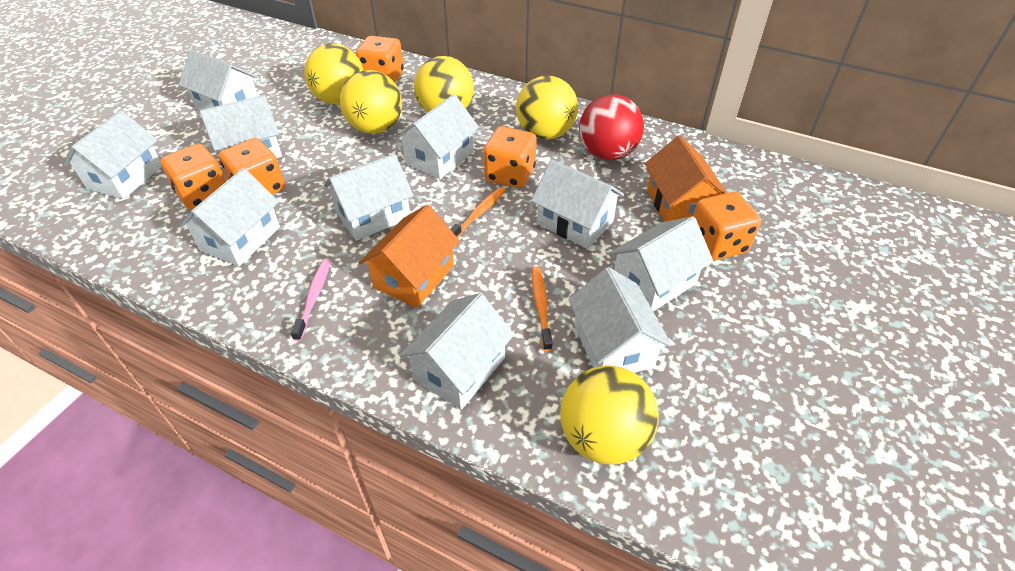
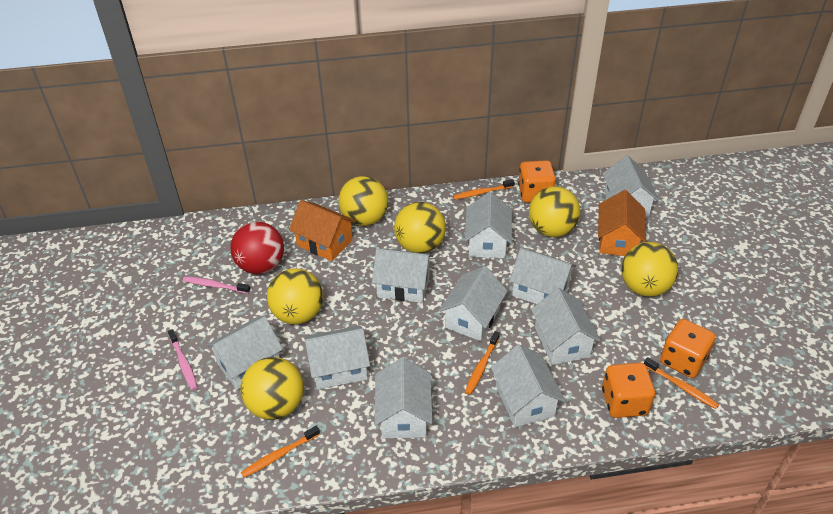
orange dice: 5 -> 3
orange toothbrush: 2 -> 4
pink toothbrush: 1 -> 2
yellow ball: 5 -> 6

